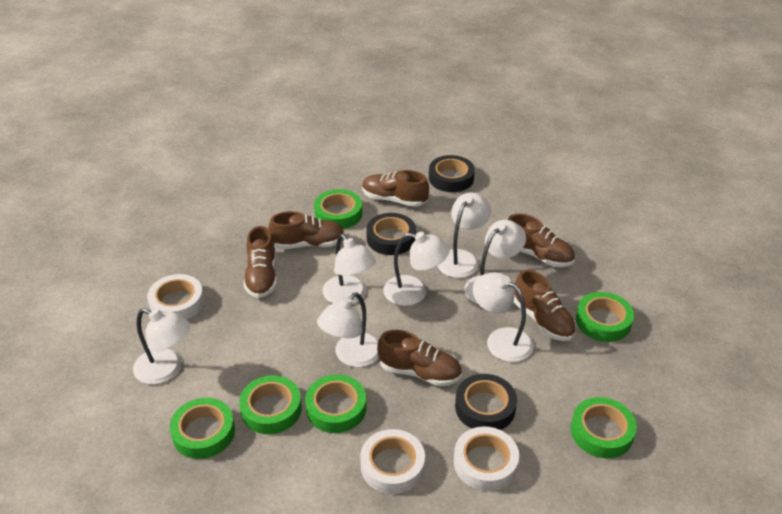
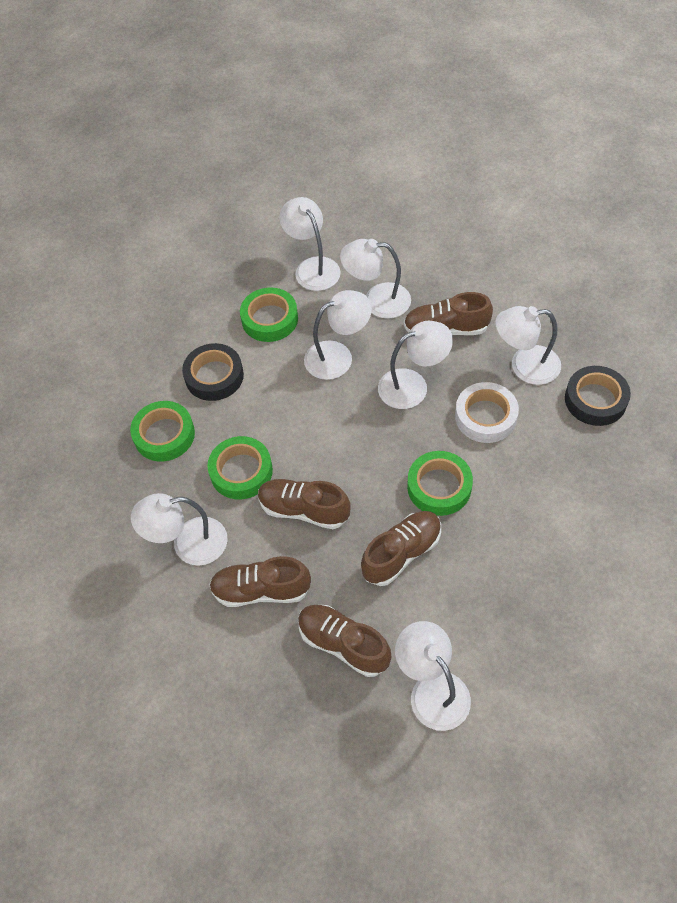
black tape: 3 -> 2
brown shoe: 6 -> 5
green tape: 6 -> 4
white tape: 3 -> 1

